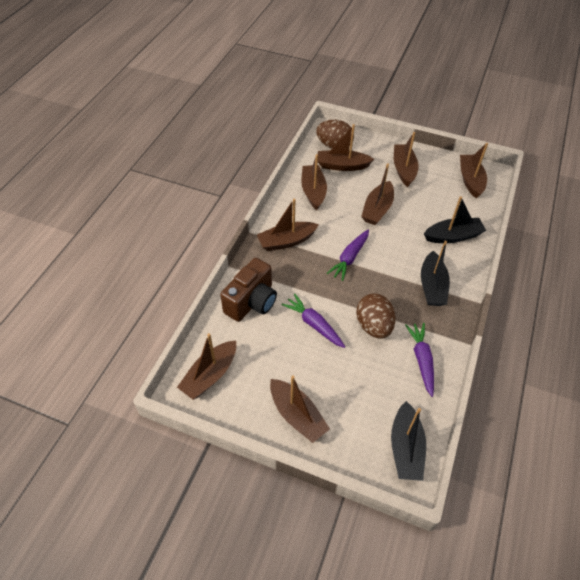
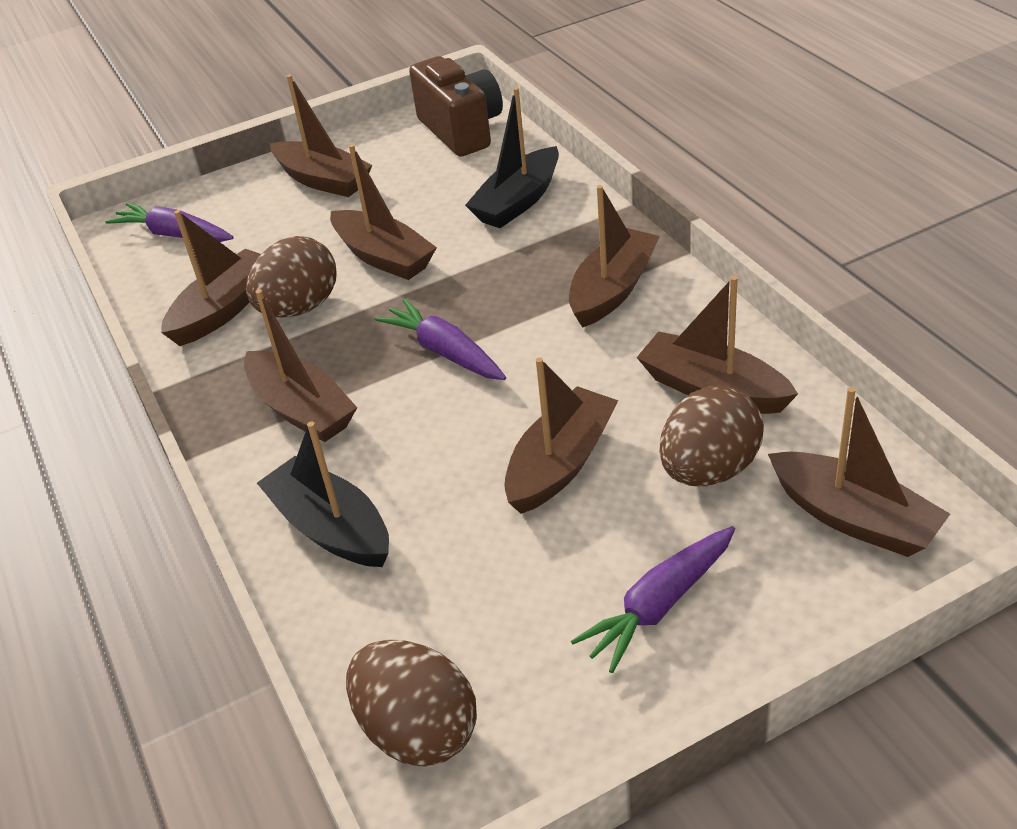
black boat: 3 -> 2
brown egg: 2 -> 3

